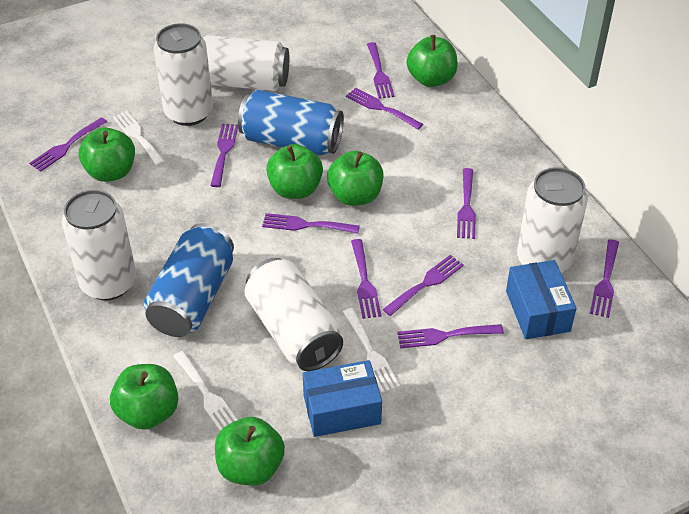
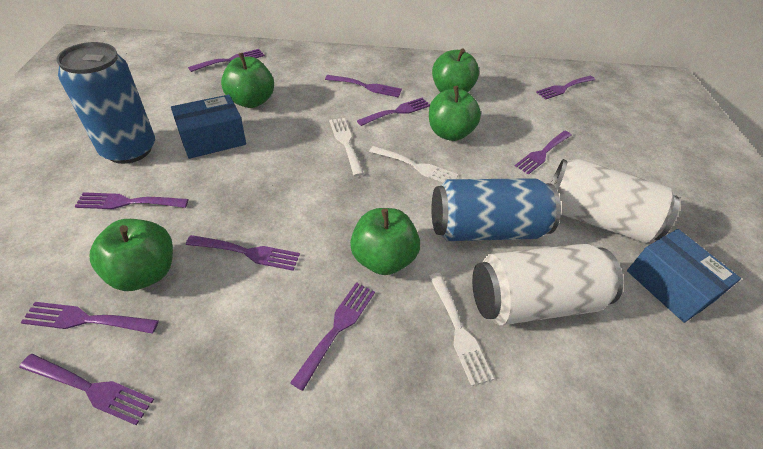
green apple: 6 -> 5
white can: 5 -> 2

